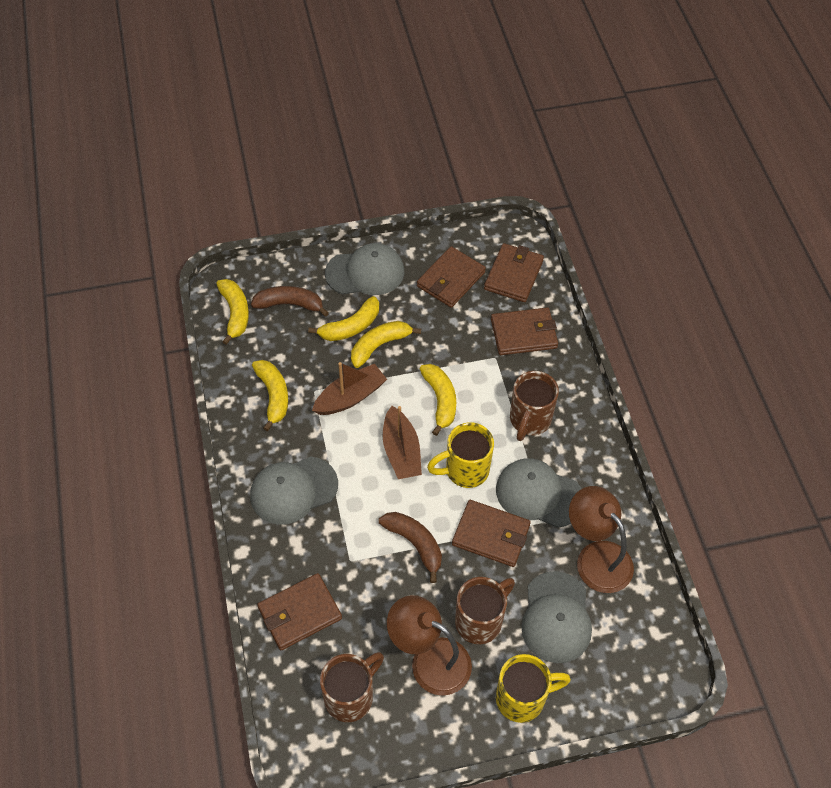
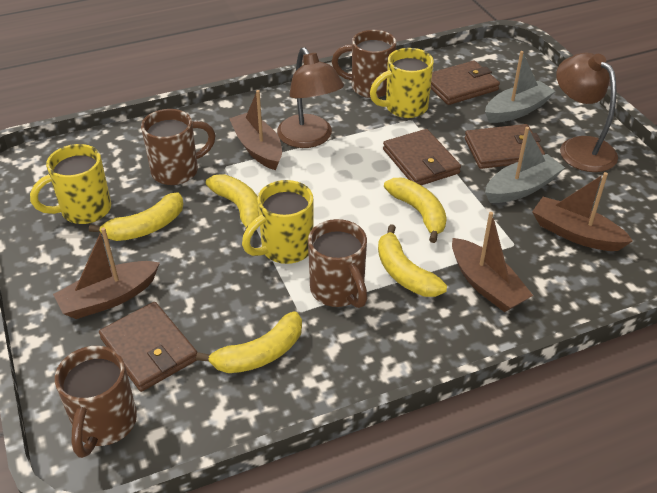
brown banana: 2 -> 0
brown boat: 2 -> 4
brown mug: 3 -> 4
brown wallet: 5 -> 4
grey boat: 0 -> 2
grey cap: 4 -> 0
yellow mug: 2 -> 3

